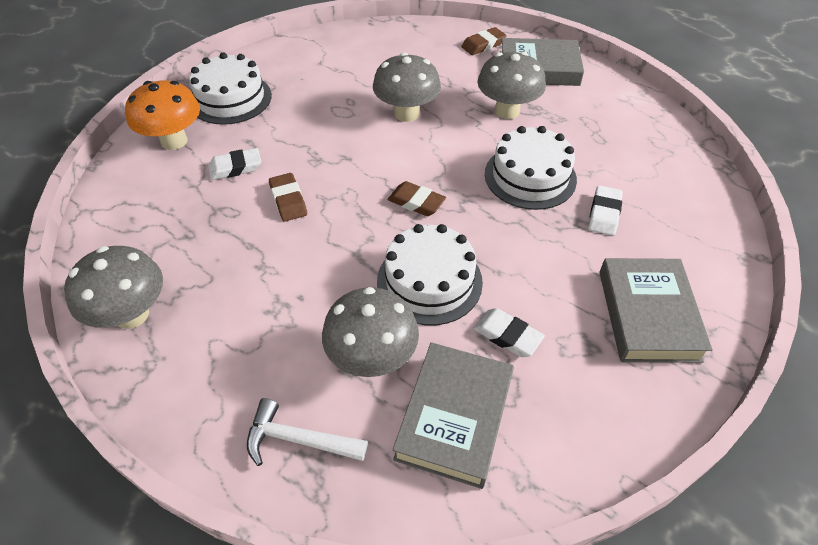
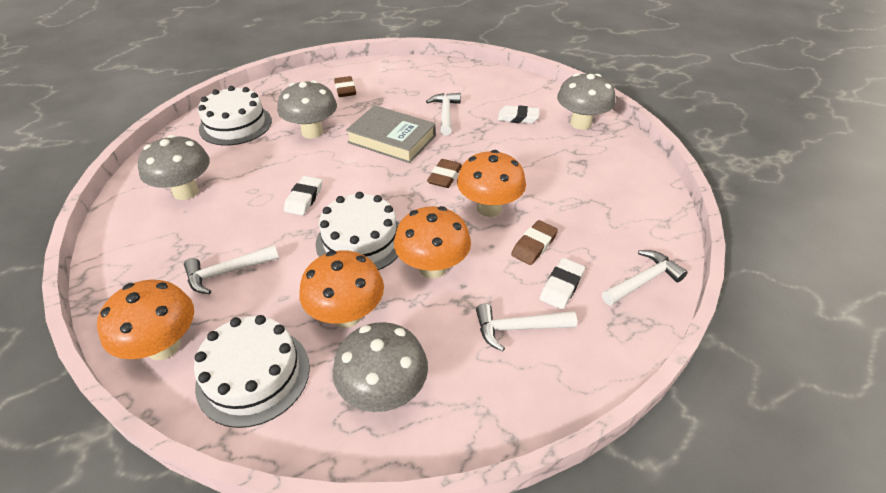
grey book: 3 -> 1
orange mushroom: 1 -> 4
white hammer: 1 -> 4

